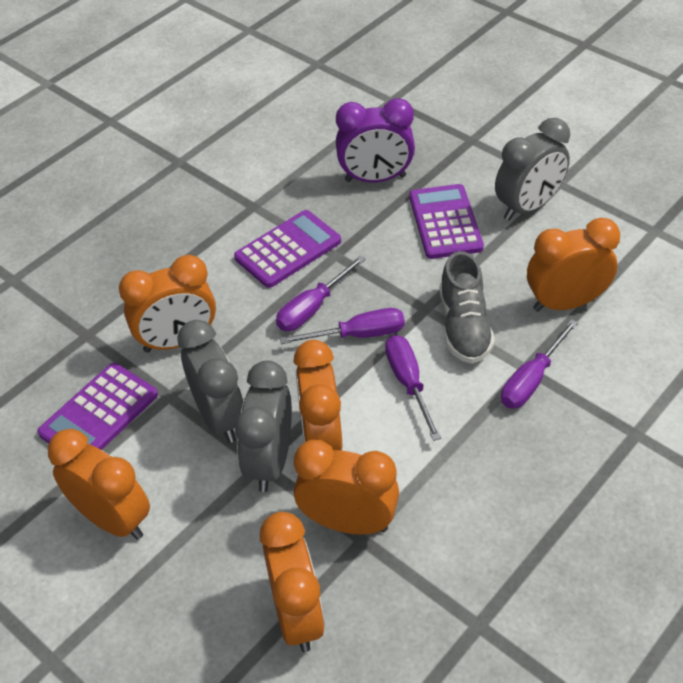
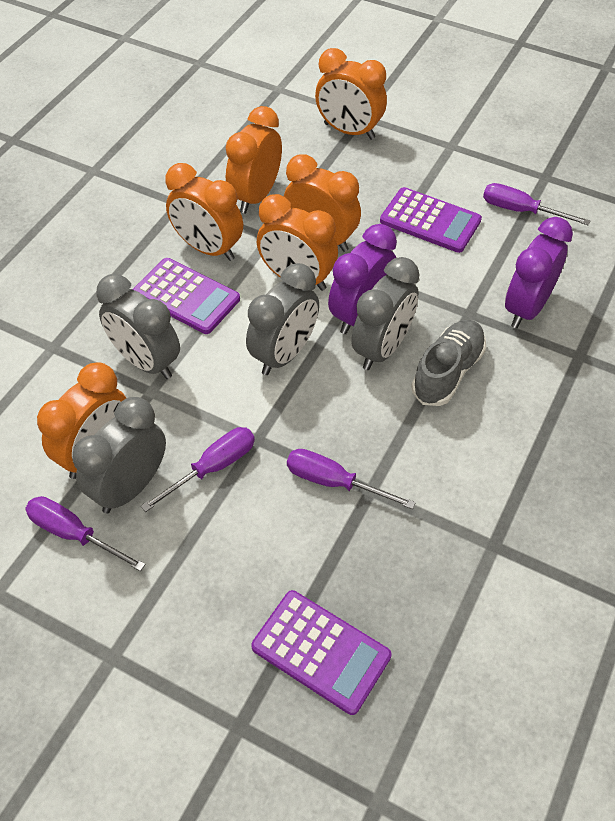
grey clock: 3 -> 4
purple clock: 1 -> 2

